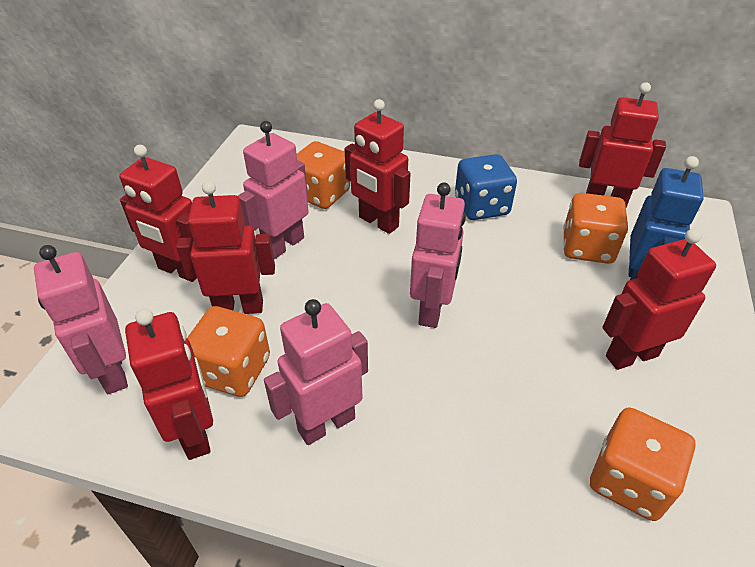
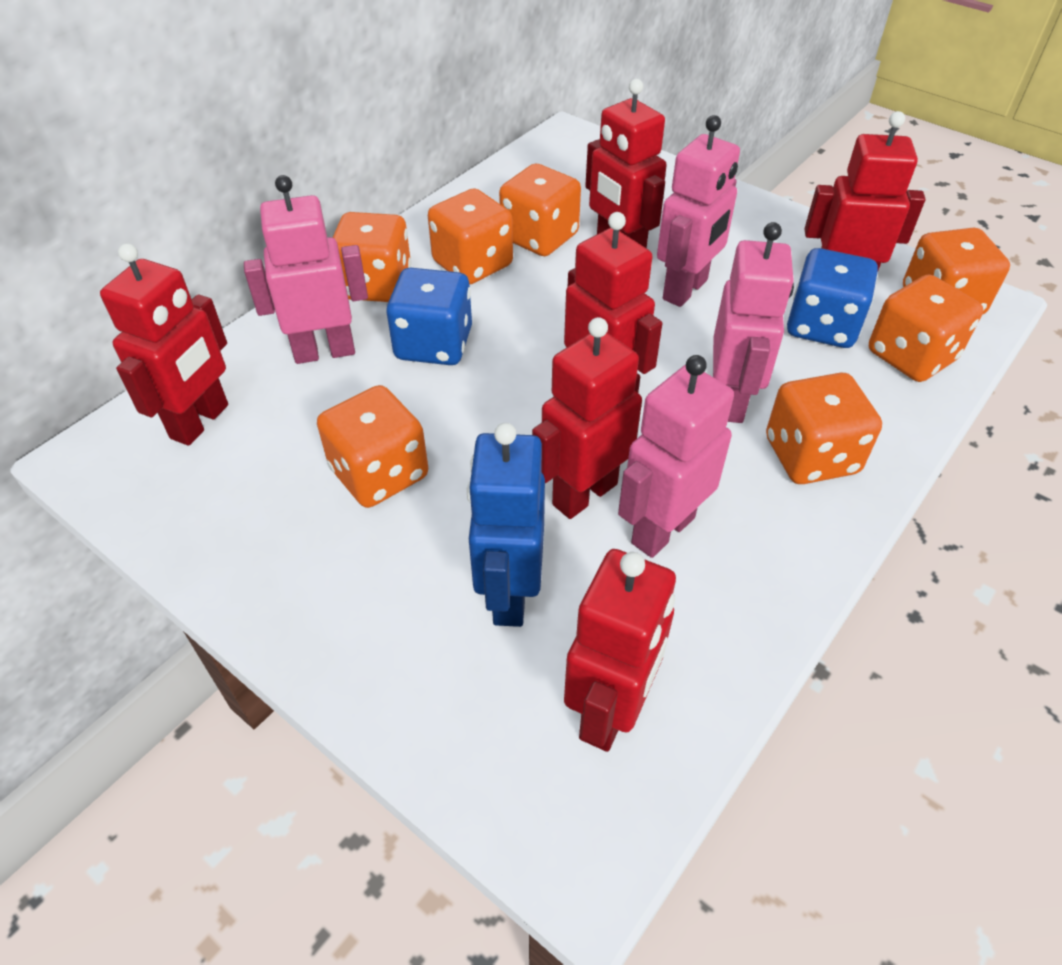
blue dice: 1 -> 2
orange dice: 4 -> 7

